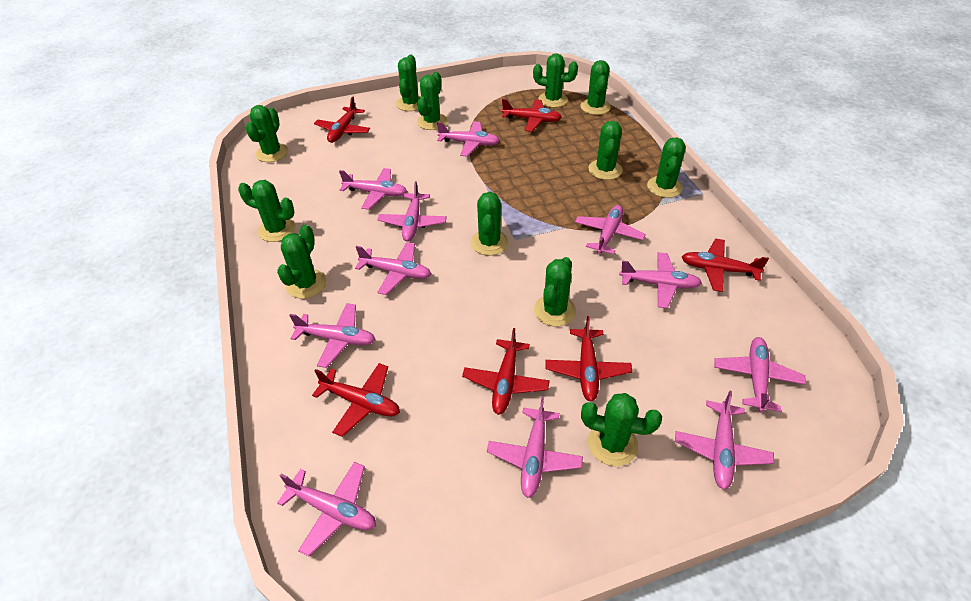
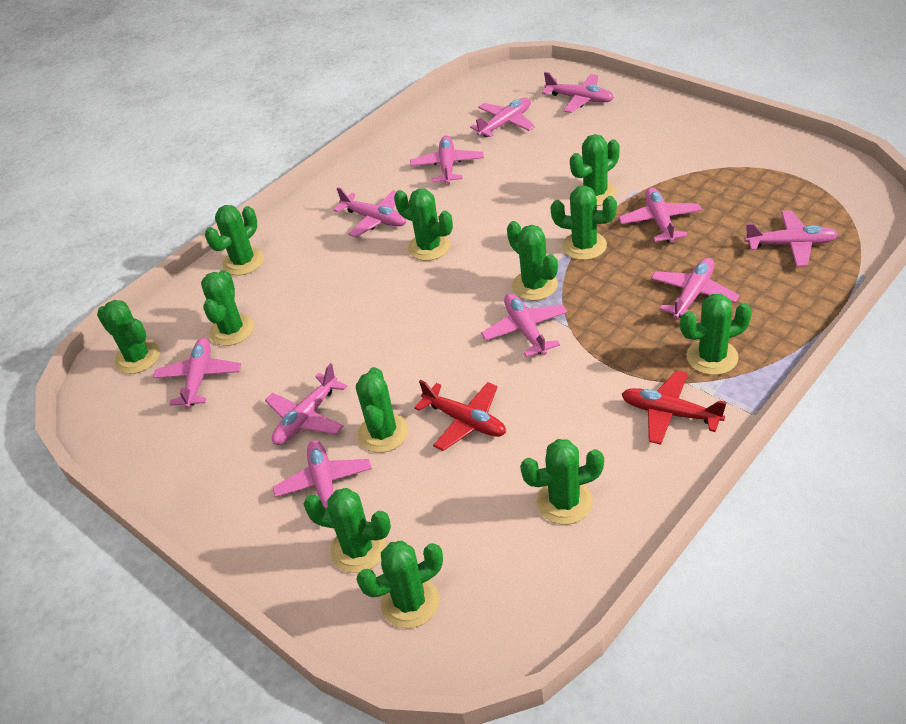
red plane: 6 -> 2

